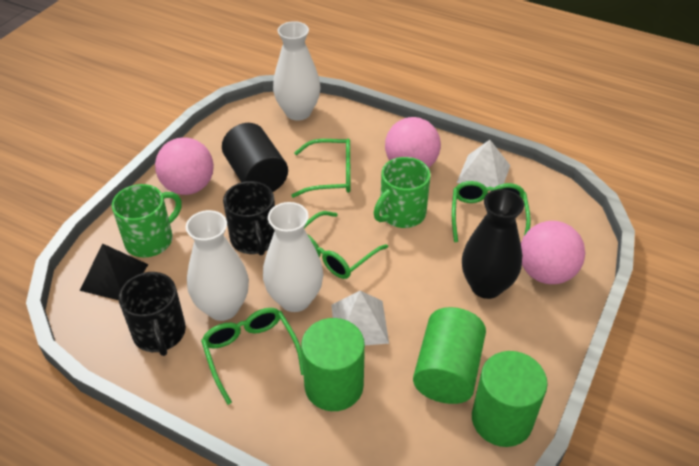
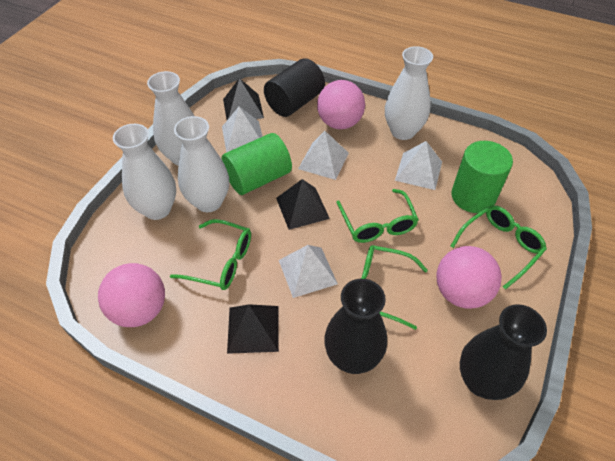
black mug: 2 -> 0
black pyramid: 1 -> 3
black vase: 1 -> 2
green cylinder: 3 -> 2
green mug: 2 -> 0
white pyramid: 2 -> 4
white vase: 3 -> 4

